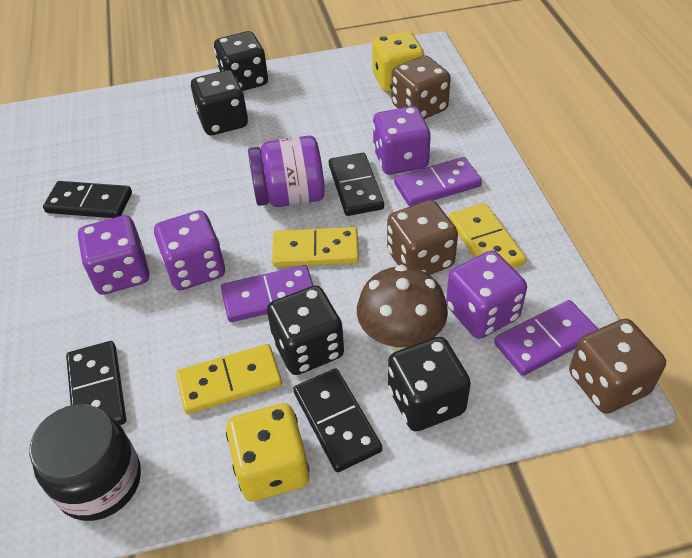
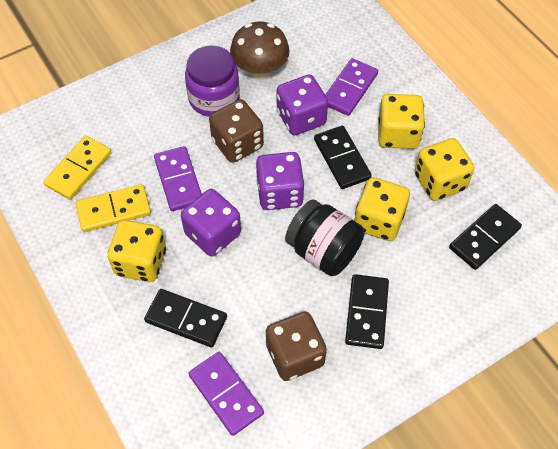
black dice: 4 -> 0
brown dice: 3 -> 2
purple dice: 4 -> 3
yellow dice: 2 -> 4
yellow domino: 3 -> 2

